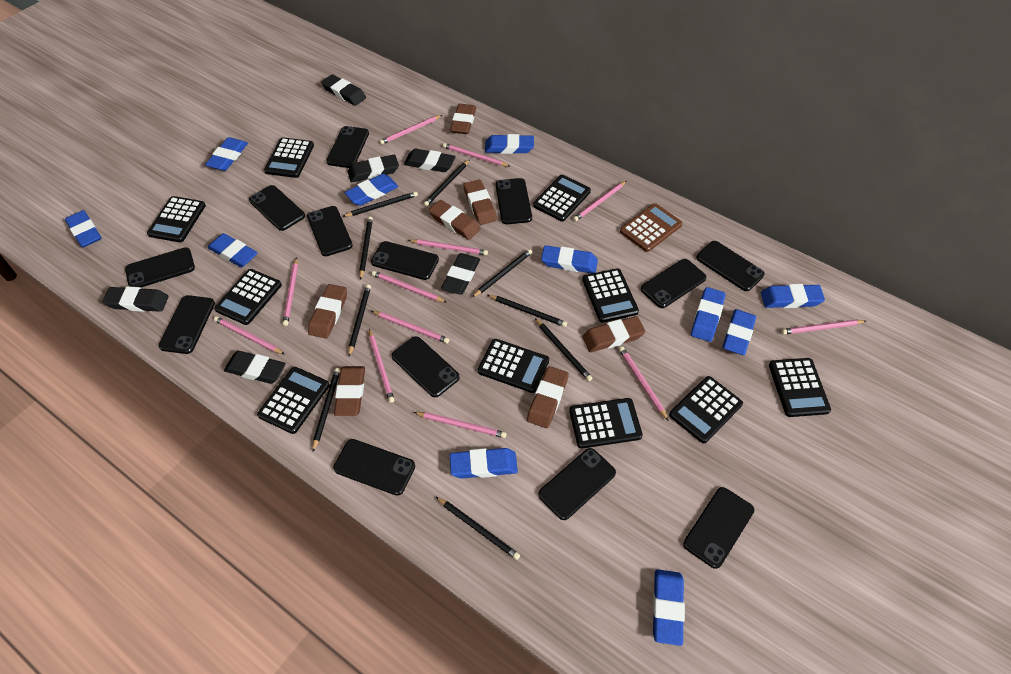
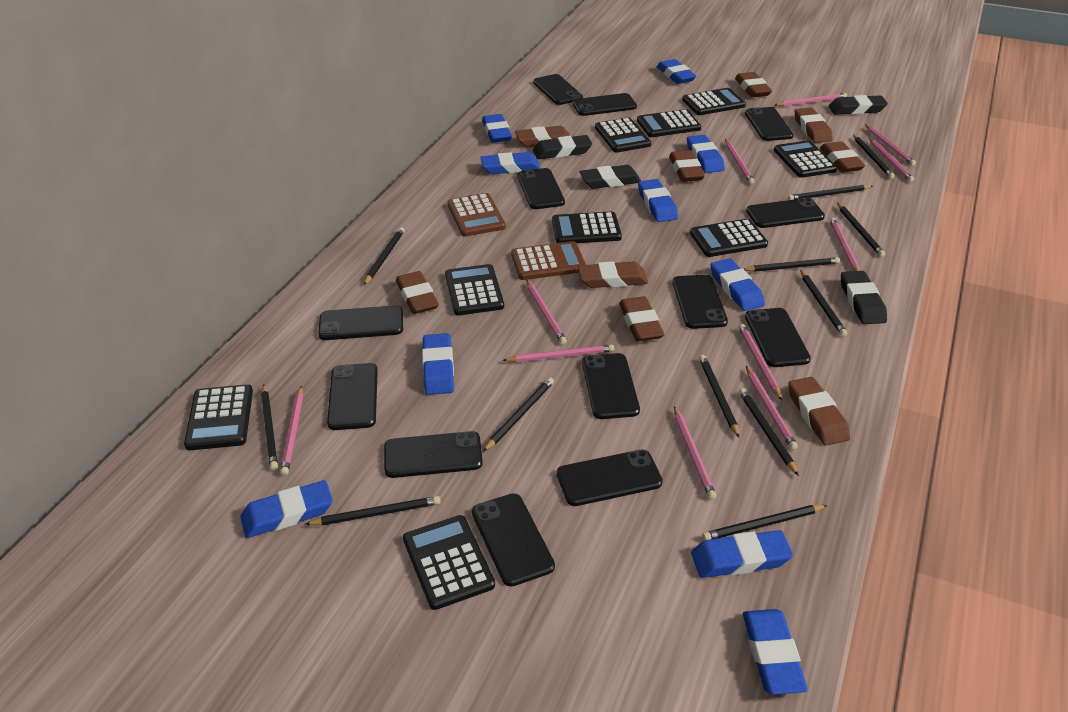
black calculator: 10 -> 9
black eraser: 6 -> 4
black pencil: 9 -> 12
blue eraser: 11 -> 10
brown calculator: 1 -> 2
brown eraser: 7 -> 9
pink pencil: 12 -> 11

